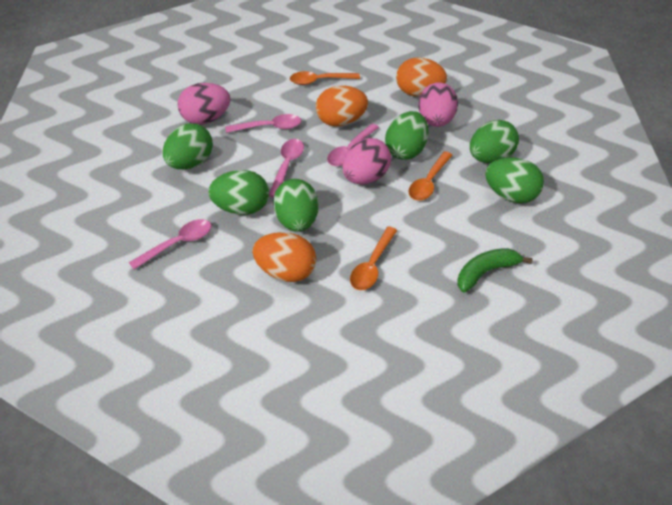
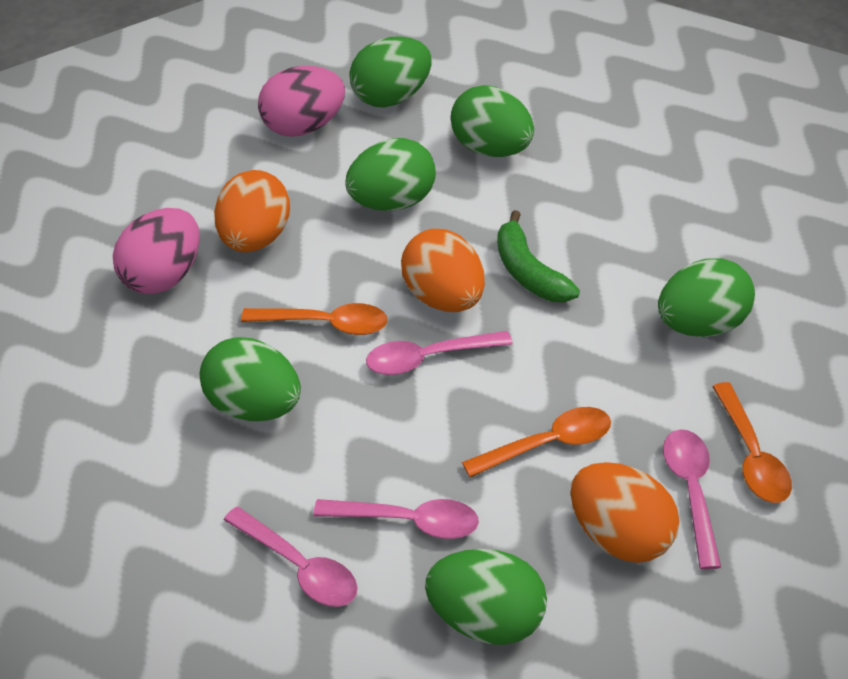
pink egg: 3 -> 2

